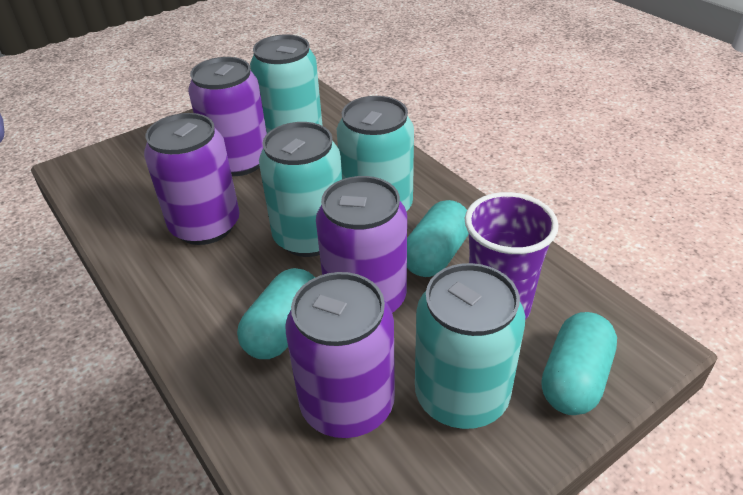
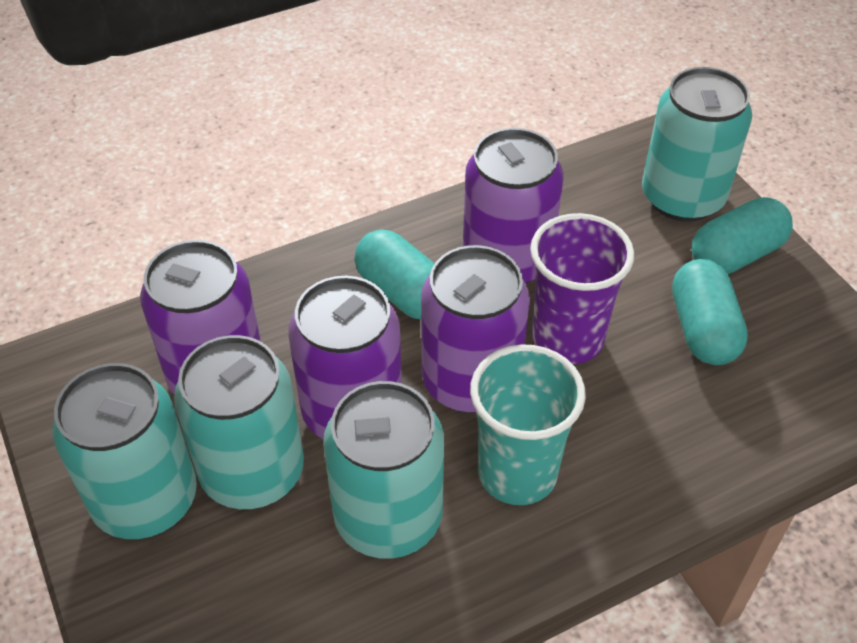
turquoise cup: 0 -> 1

